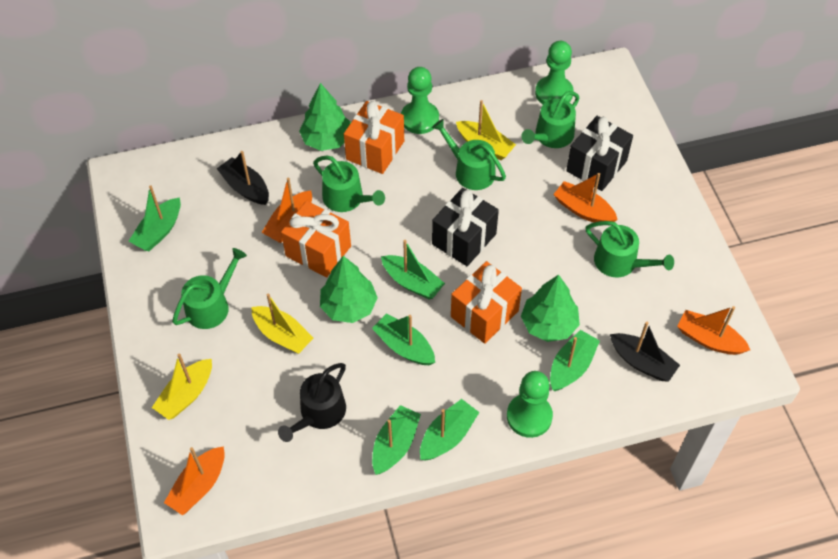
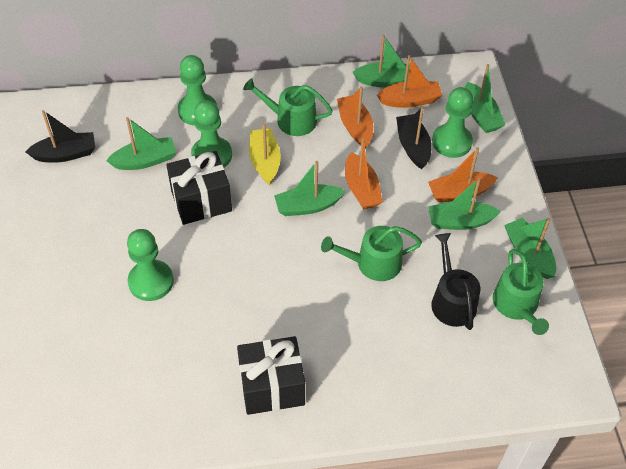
green pawn: 3 -> 4
green tree: 3 -> 0
green watering can: 5 -> 3
orange gift: 3 -> 0
yellow boat: 3 -> 1

